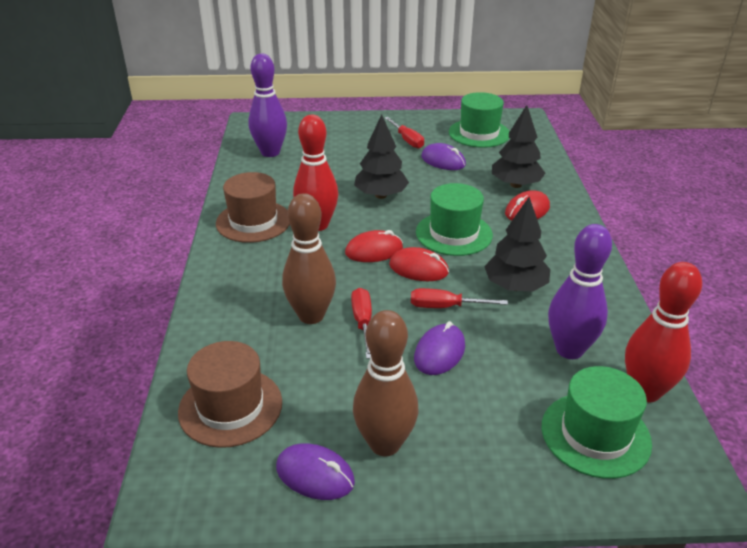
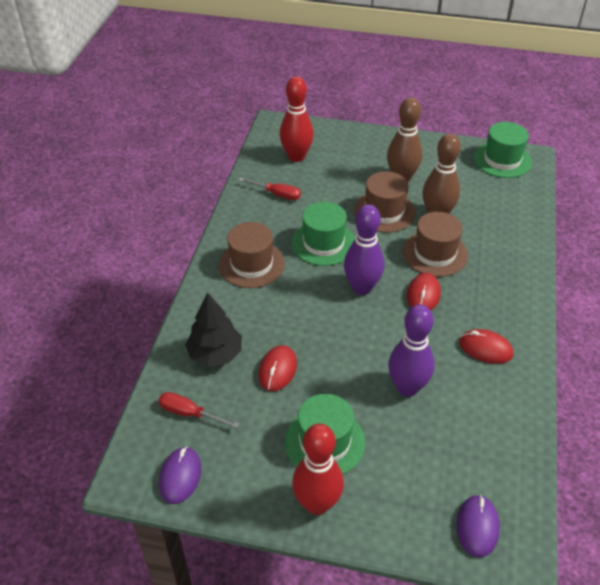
black tree: 3 -> 1
brown hat: 2 -> 3
purple mouse: 3 -> 2
red screwdriver: 3 -> 2

